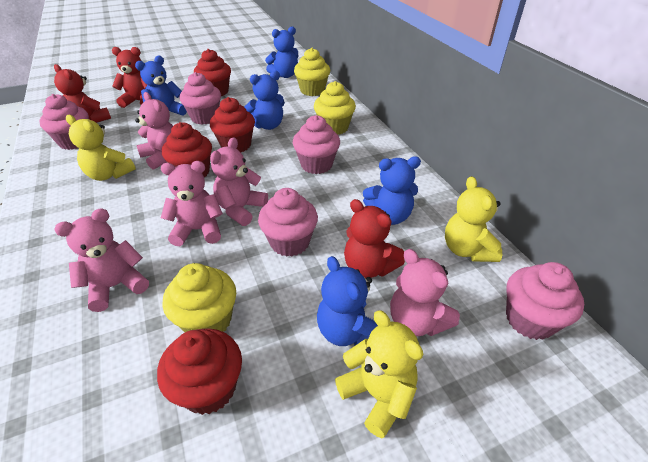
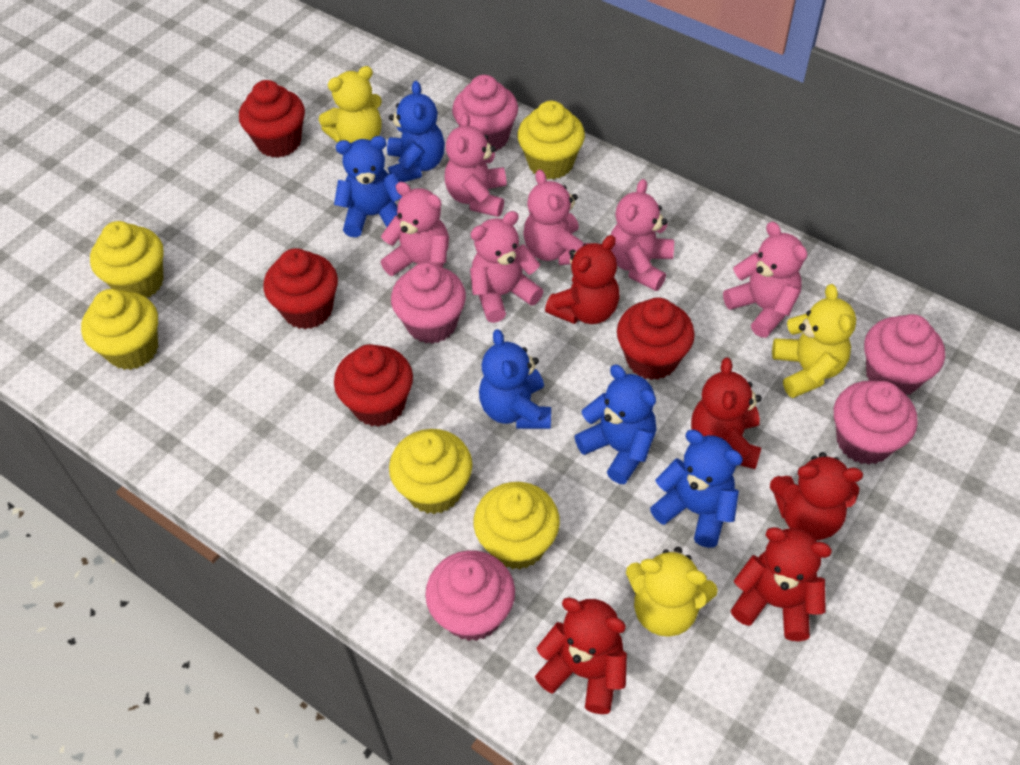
pink teddy bear: 5 -> 6
red teddy bear: 3 -> 5
yellow cupcake: 3 -> 5

